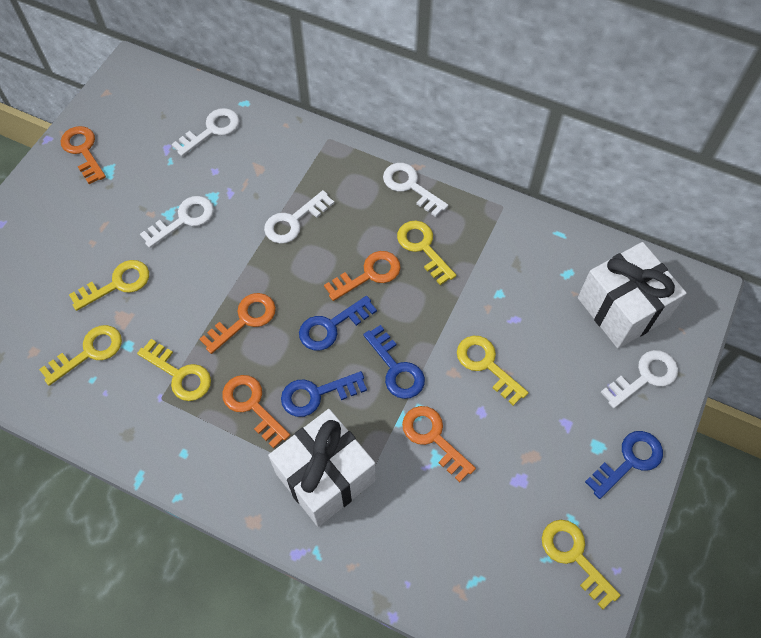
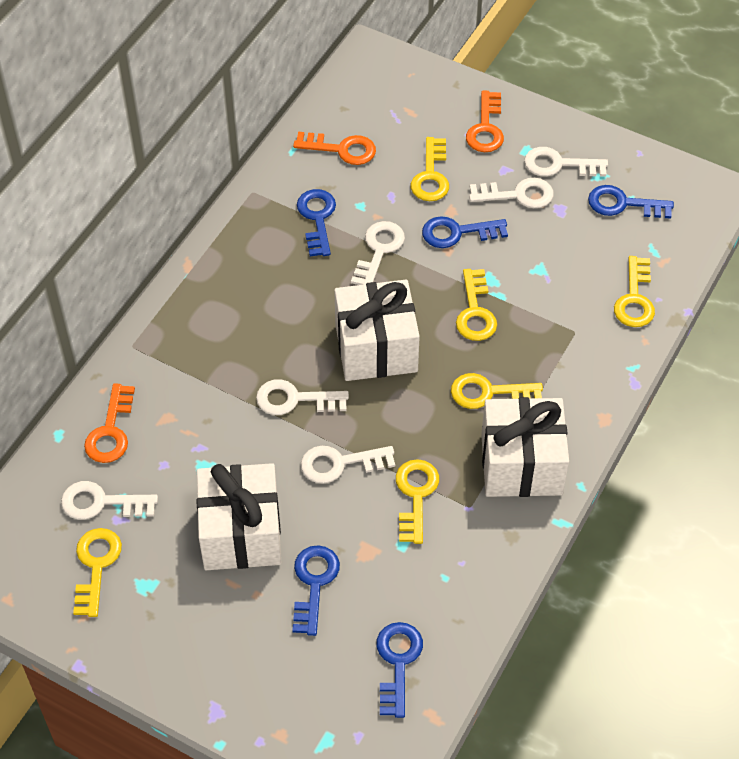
blue key: 4 -> 5
orange key: 5 -> 3
white gift: 2 -> 3
white key: 5 -> 6

